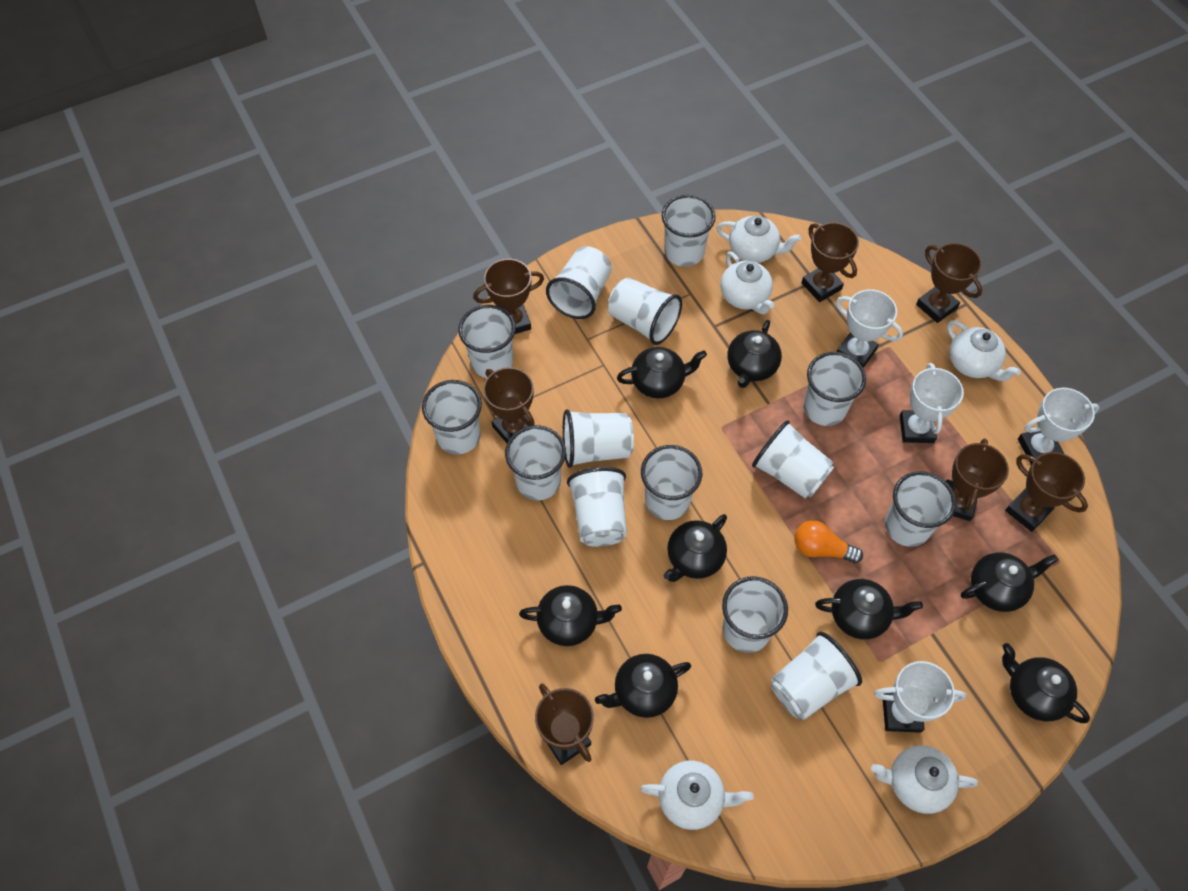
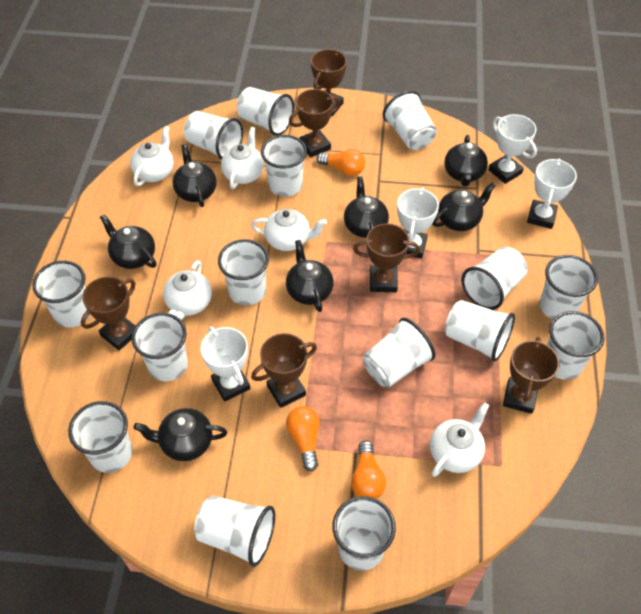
black teapot: 8 -> 7
brown trophy: 7 -> 6
orange light bulb: 1 -> 3
white cup: 14 -> 15

